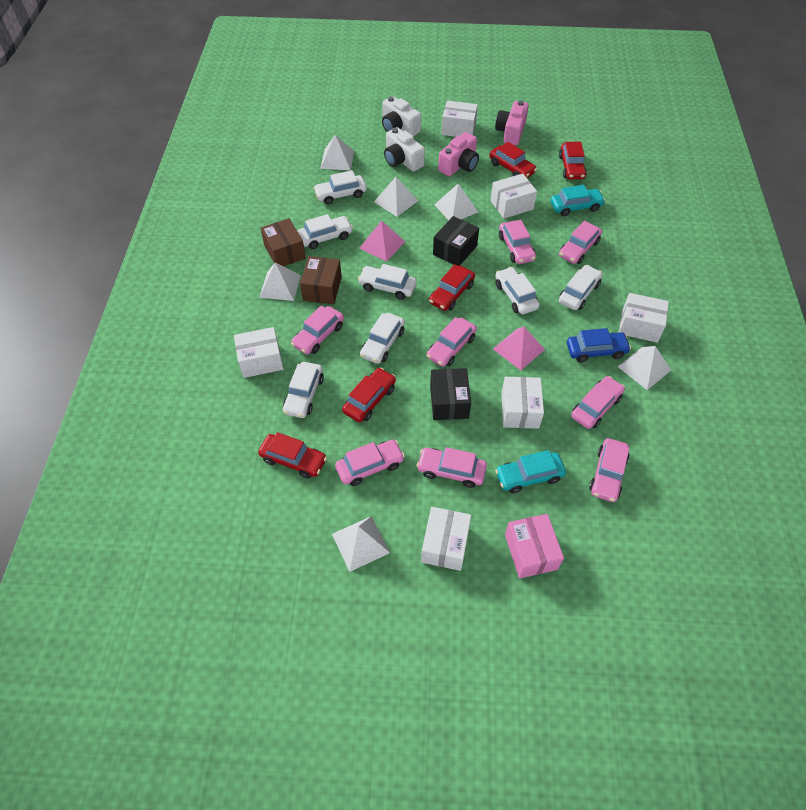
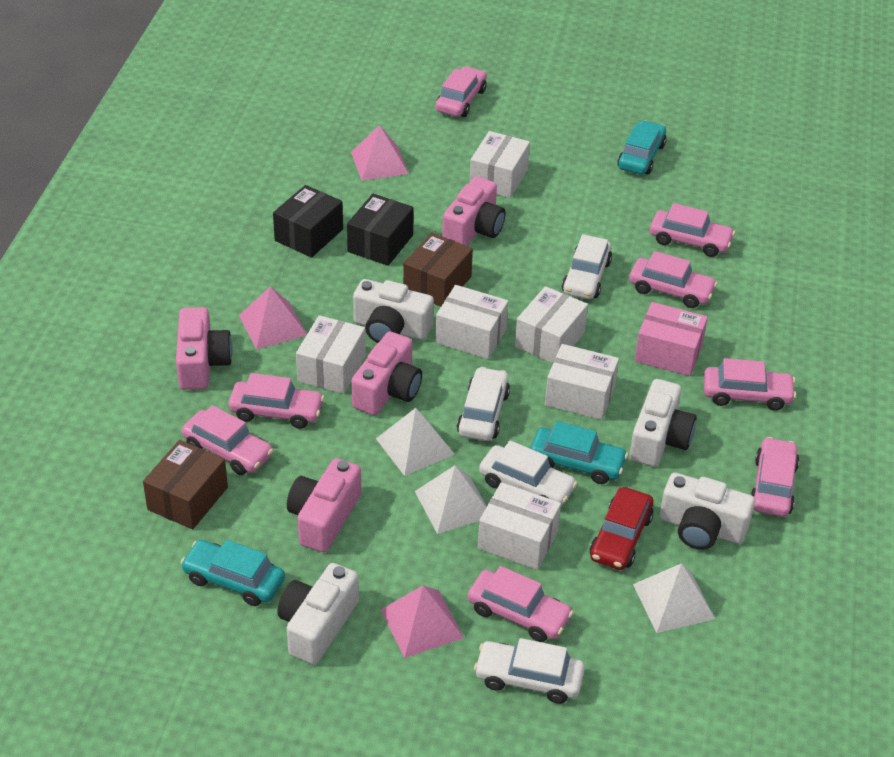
blue car: 1 -> 0
pink camera: 2 -> 4
pink pyramid: 2 -> 3
red car: 5 -> 1
turquoise car: 2 -> 3
white camera: 2 -> 4
white car: 7 -> 4
white pyramid: 6 -> 3

